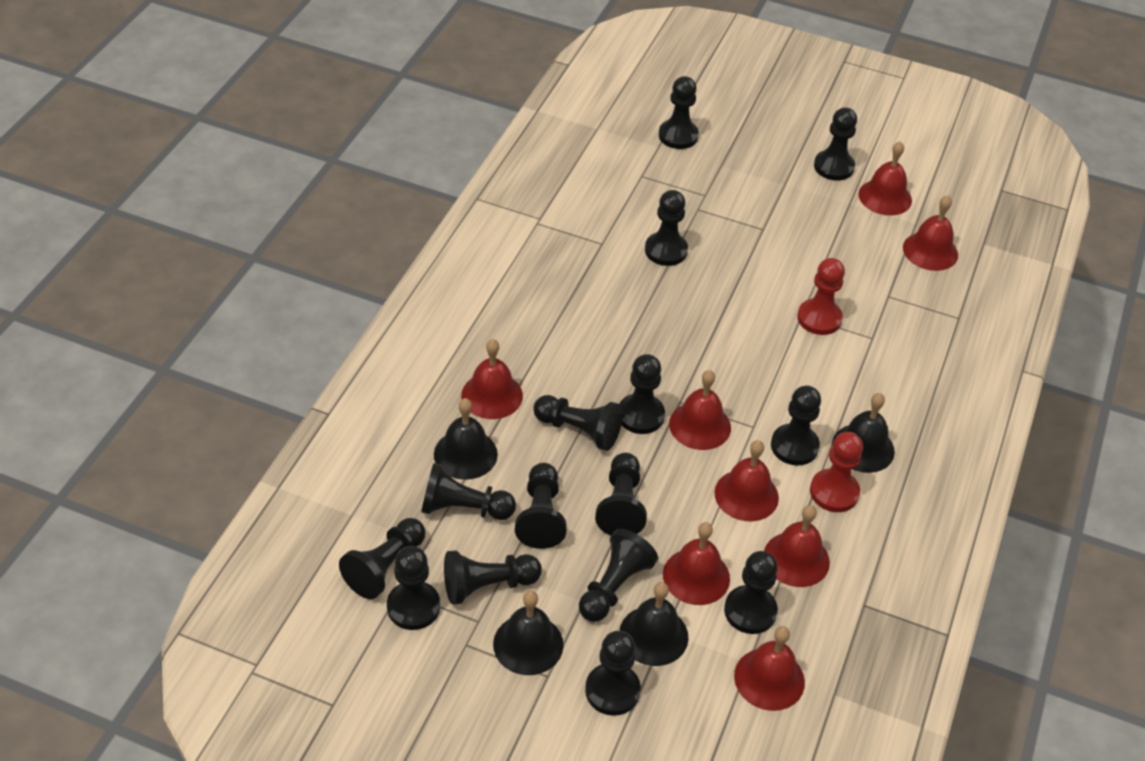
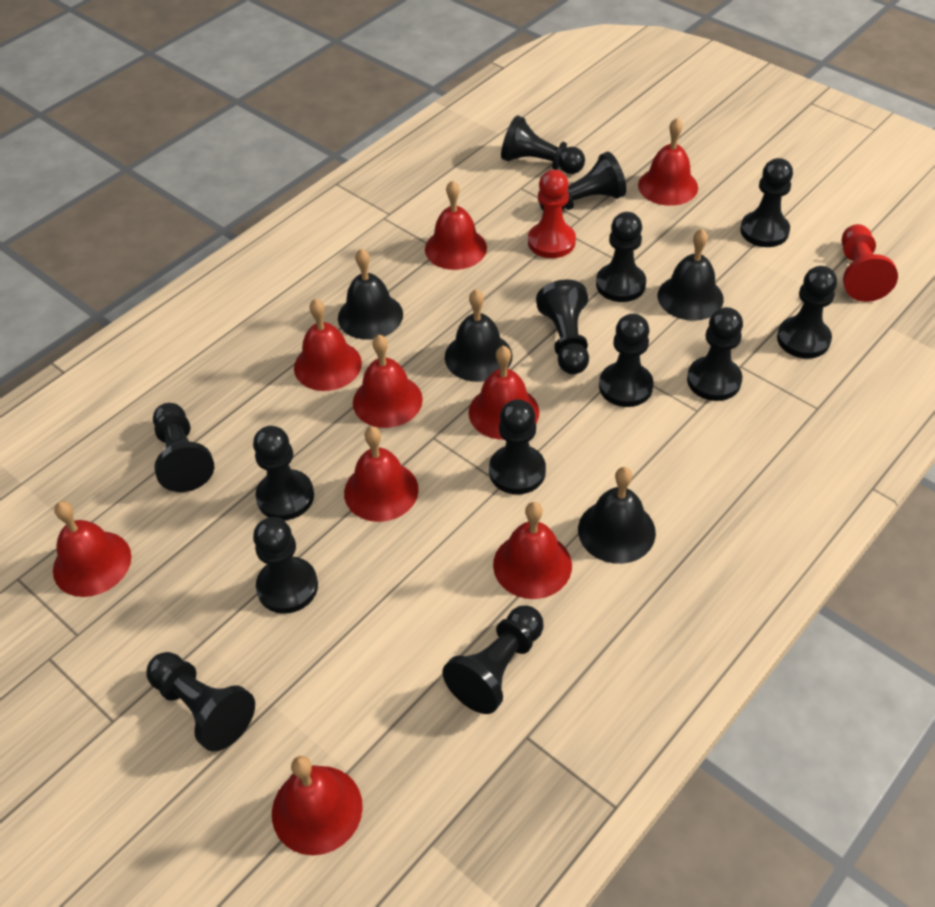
black pawn: 15 -> 14
red bell: 8 -> 9

